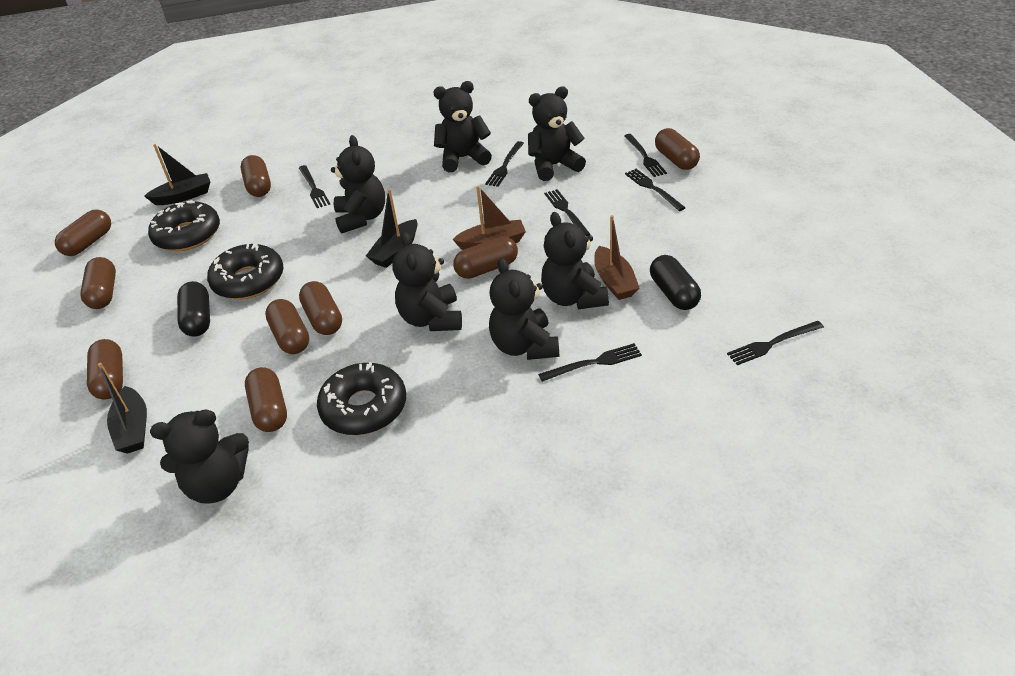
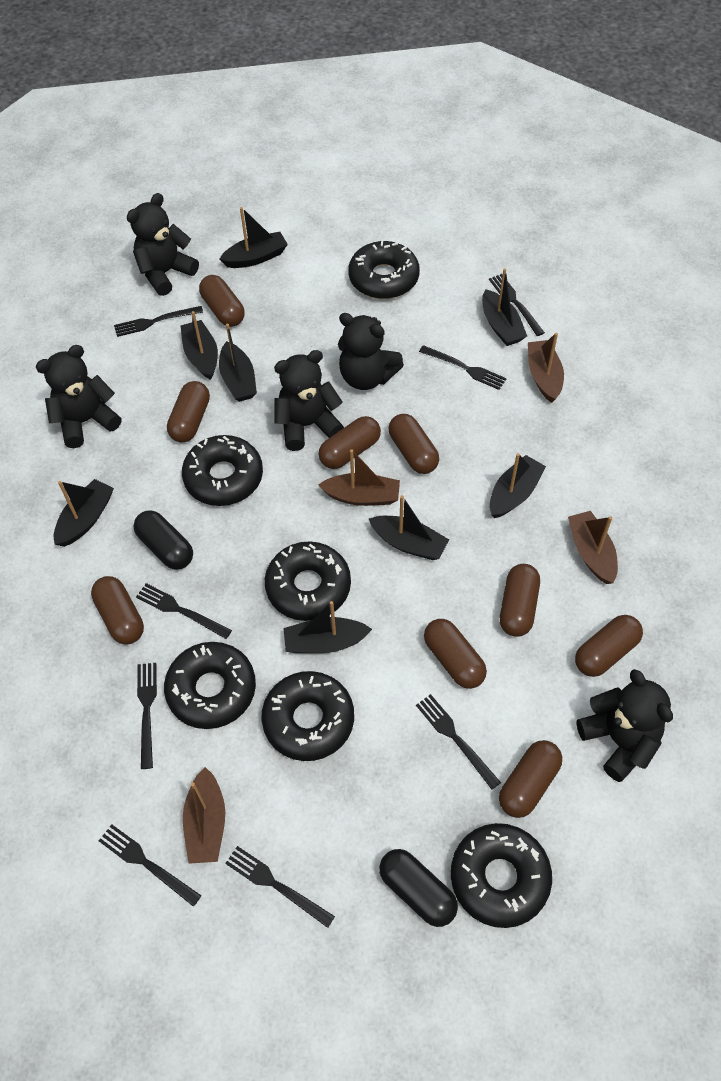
black boat: 3 -> 8
black donut: 3 -> 6
black fork: 7 -> 8
black teddy bear: 7 -> 5
brown boat: 2 -> 4

